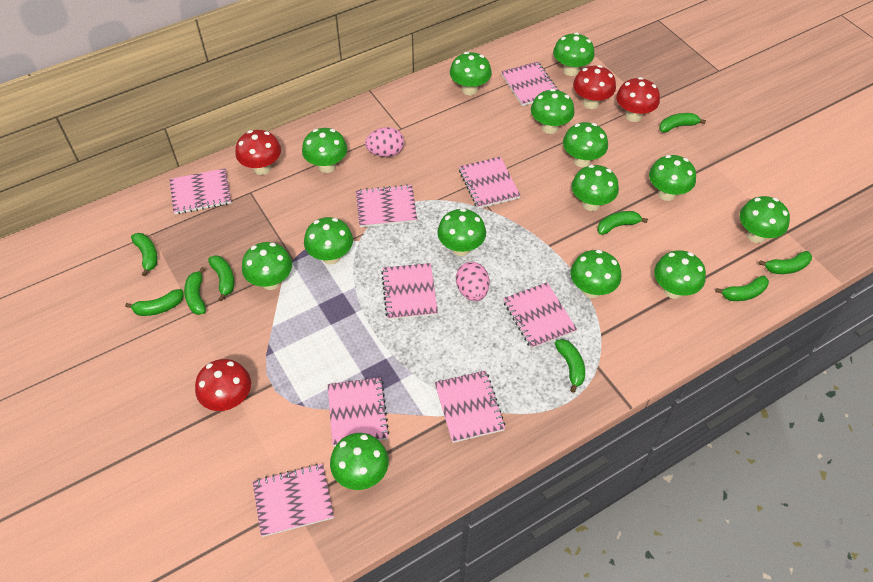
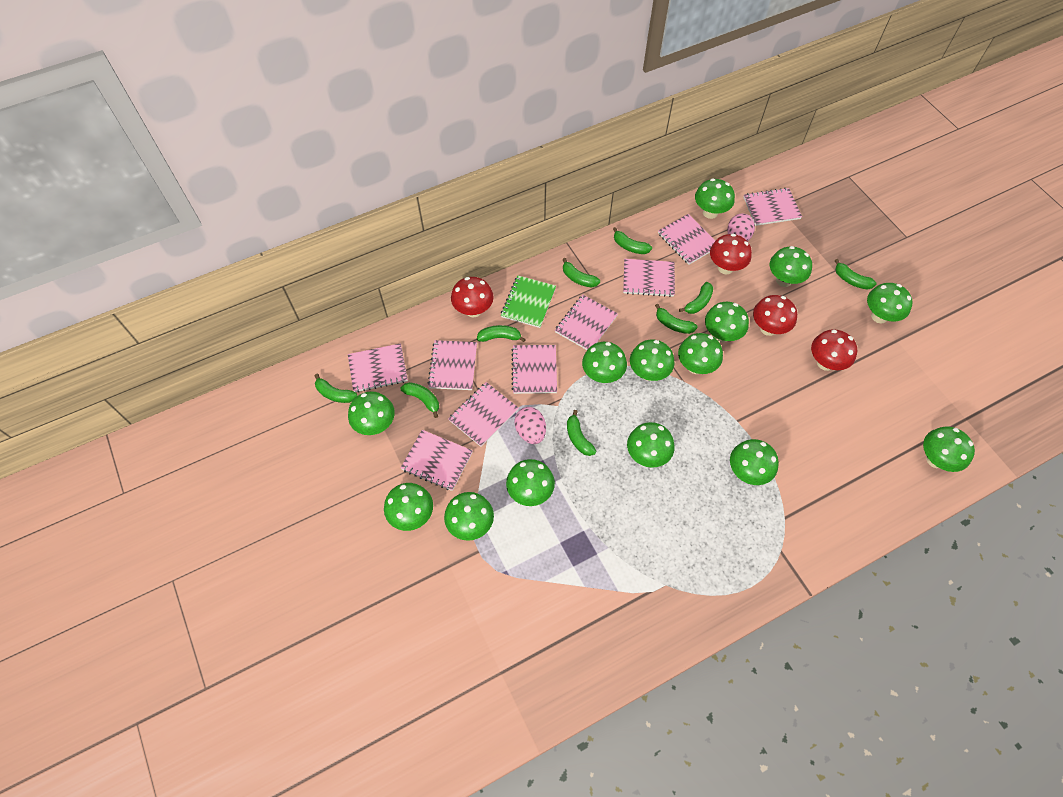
green notebook: 0 -> 1

